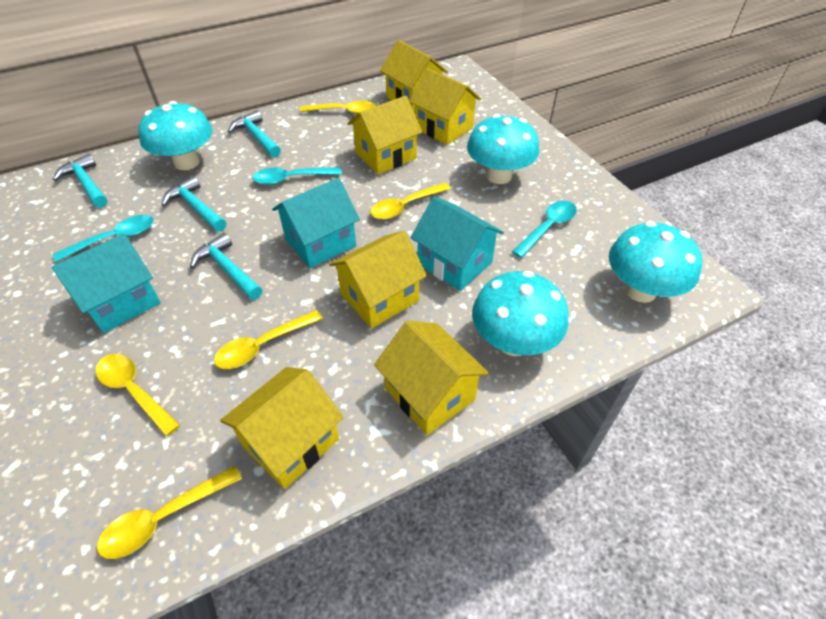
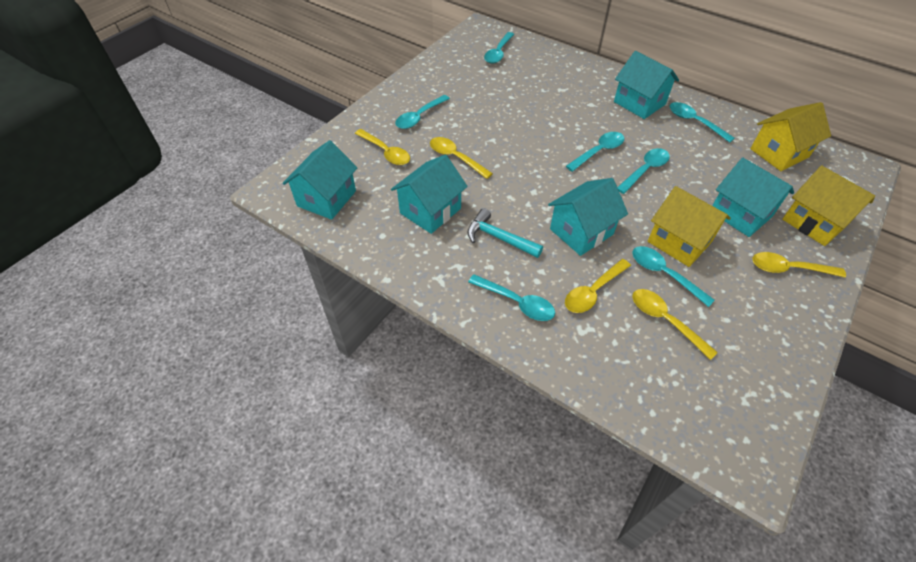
turquoise hammer: 4 -> 1
turquoise house: 3 -> 5
turquoise mushroom: 4 -> 0
turquoise spoon: 3 -> 7
yellow house: 6 -> 3

